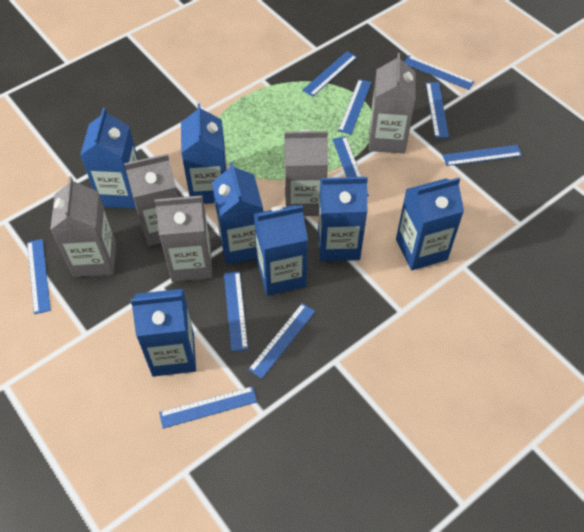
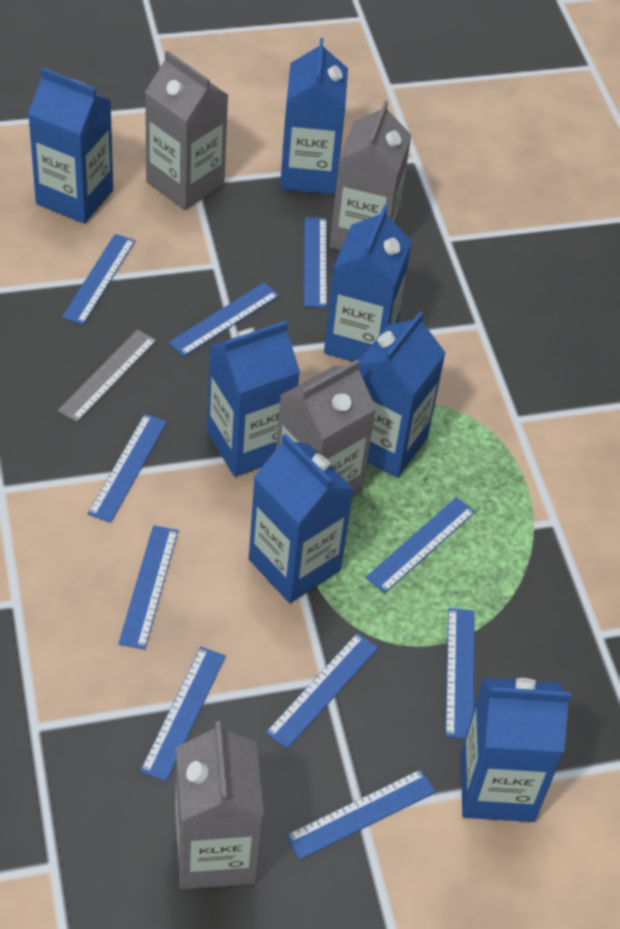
grey carton: 5 -> 4
grey ruler: 0 -> 1

